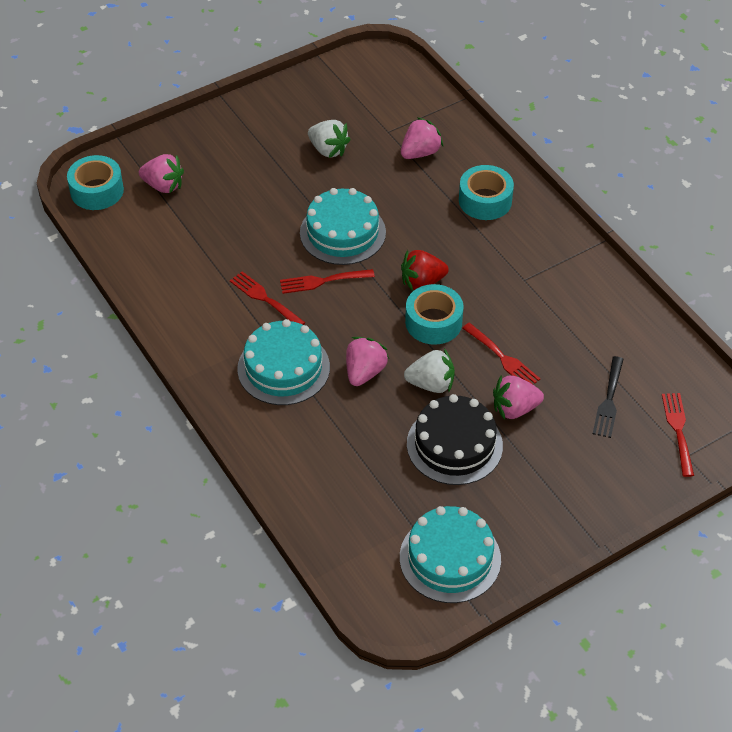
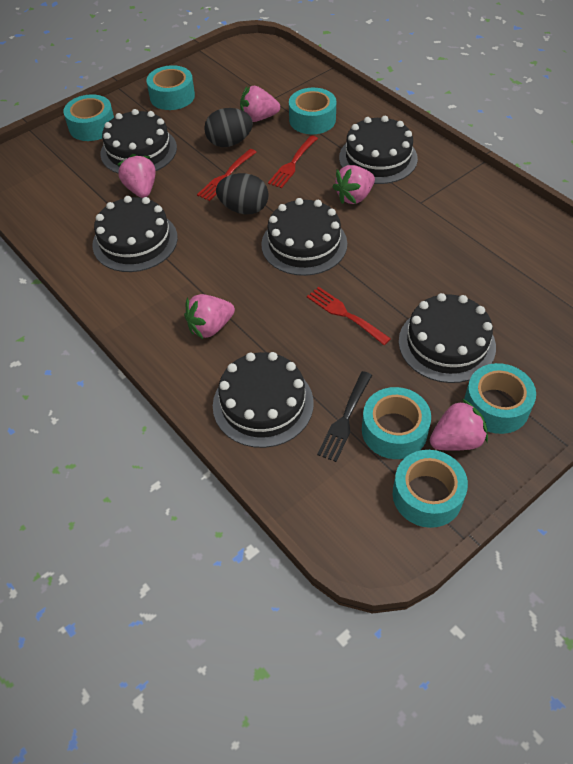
black cake: 1 -> 6
black egg: 0 -> 2
pink strawberry: 4 -> 5
red fork: 4 -> 3
red strawberry: 1 -> 0
turquoise cake: 3 -> 0
turquoise tape: 3 -> 6
white strawberry: 2 -> 0

